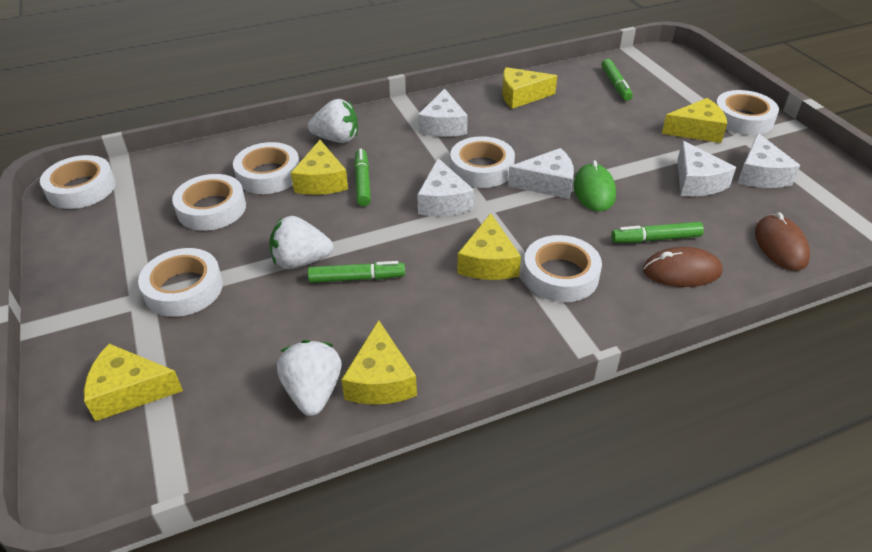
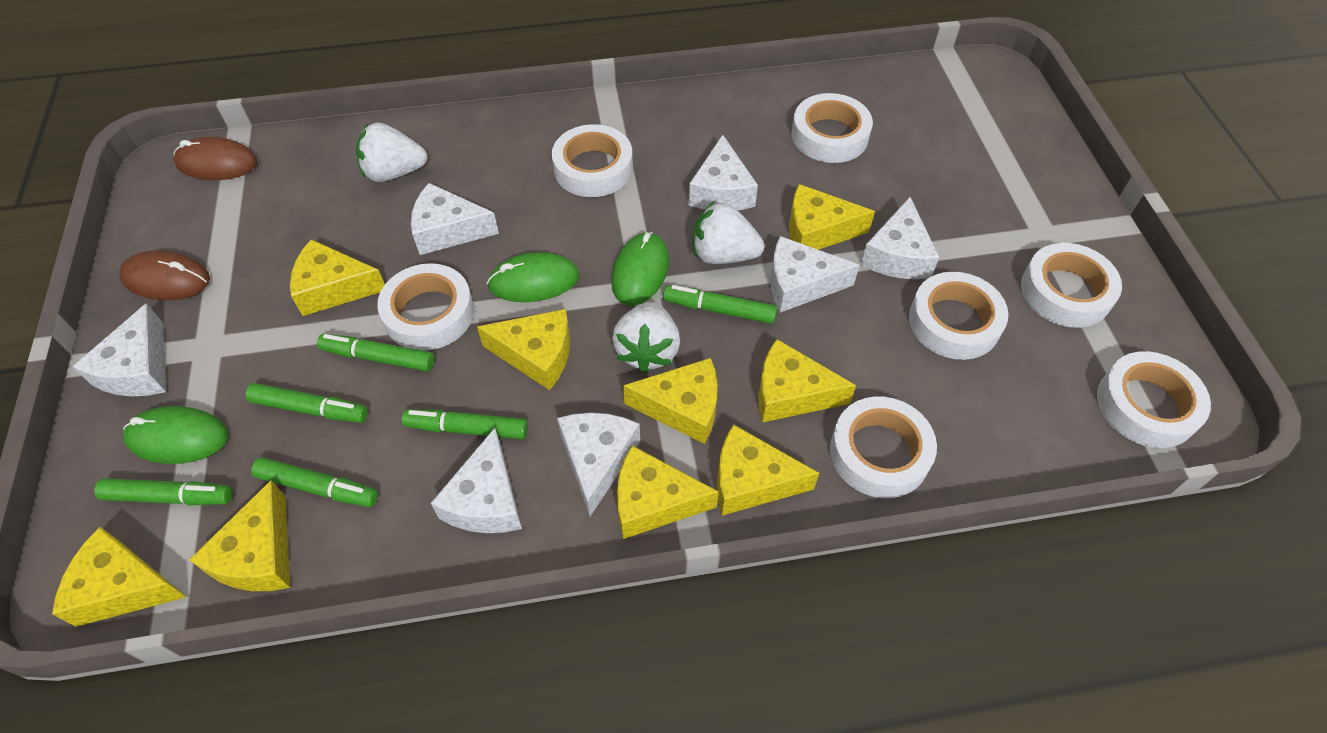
green marker: 4 -> 6
green mouse: 1 -> 3
white cheese: 5 -> 7
yellow cheese: 6 -> 9

